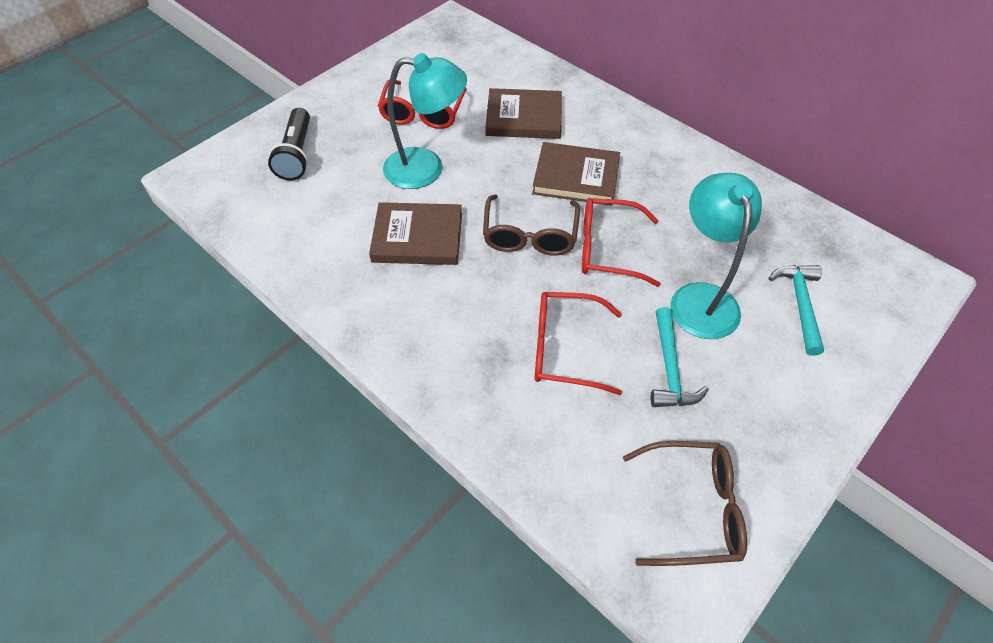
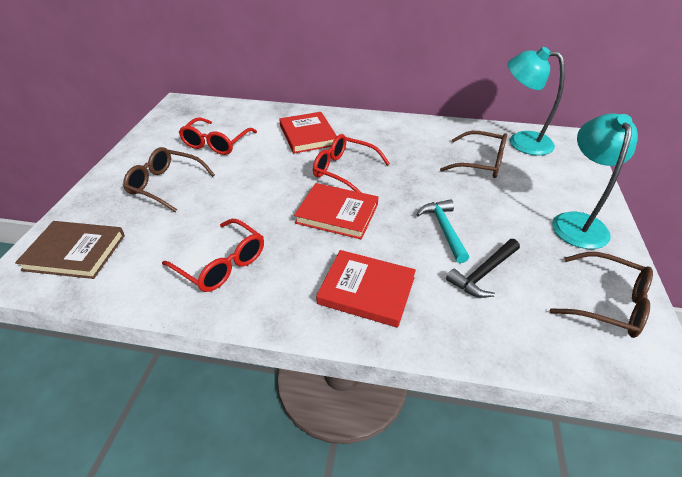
black flashlight: 1 -> 0
black hammer: 0 -> 1
brown book: 3 -> 1
brown glasses: 2 -> 3
red book: 0 -> 3
turquoise hammer: 2 -> 1

